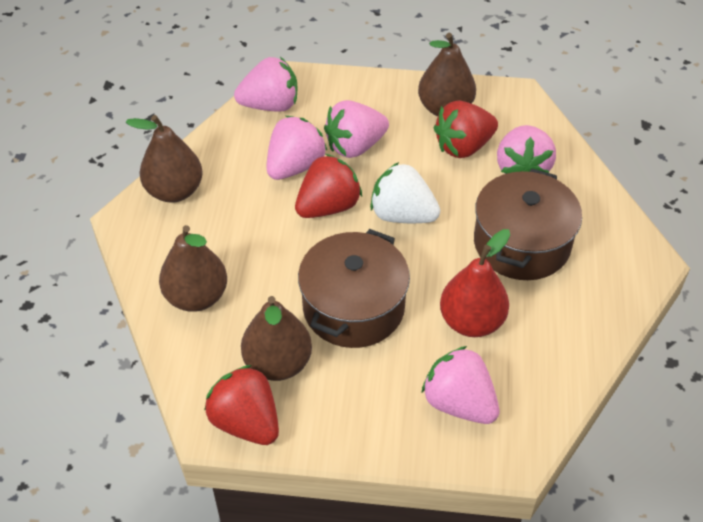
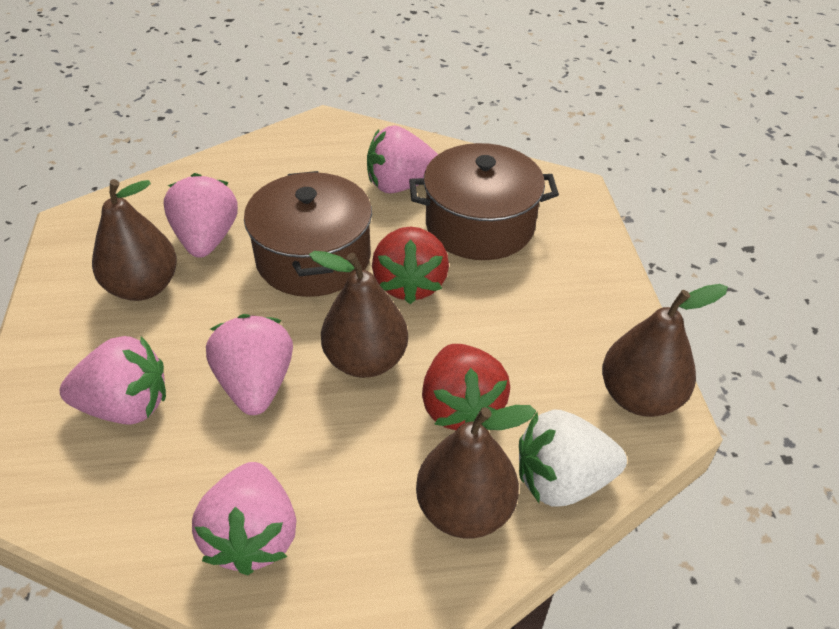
red pear: 1 -> 0
red strawberry: 3 -> 2

